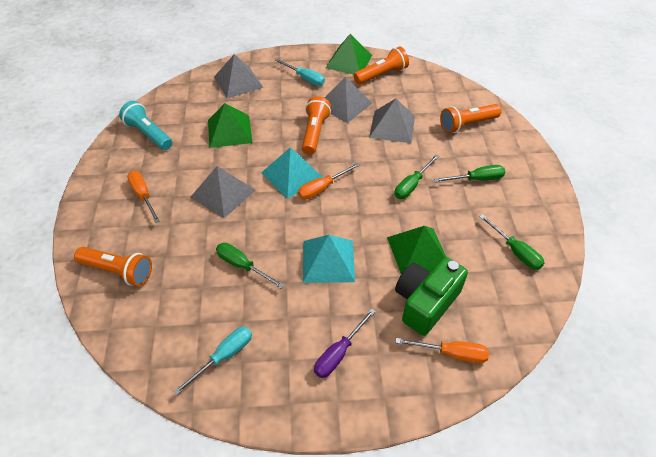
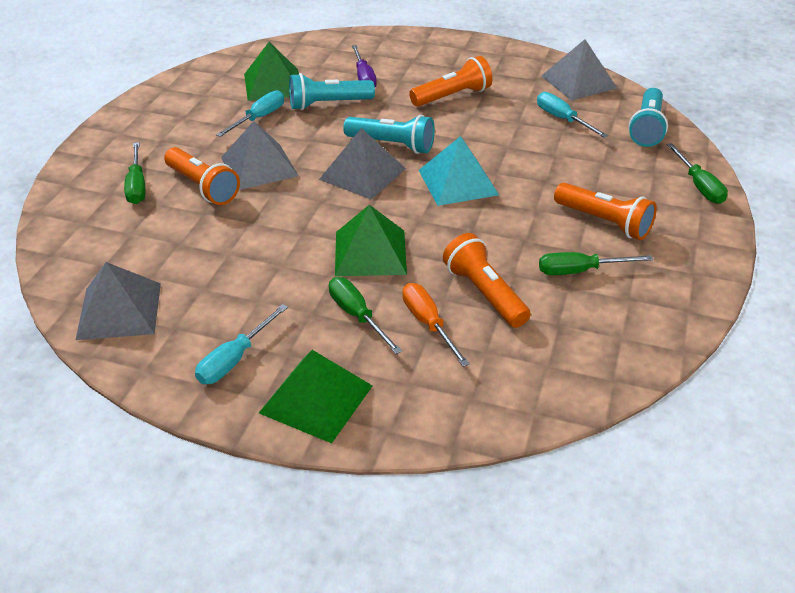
green camera: 1 -> 0
orange screwdriver: 3 -> 1
turquoise flashlight: 1 -> 3
turquoise pyramid: 2 -> 1
turquoise screwdriver: 2 -> 3

